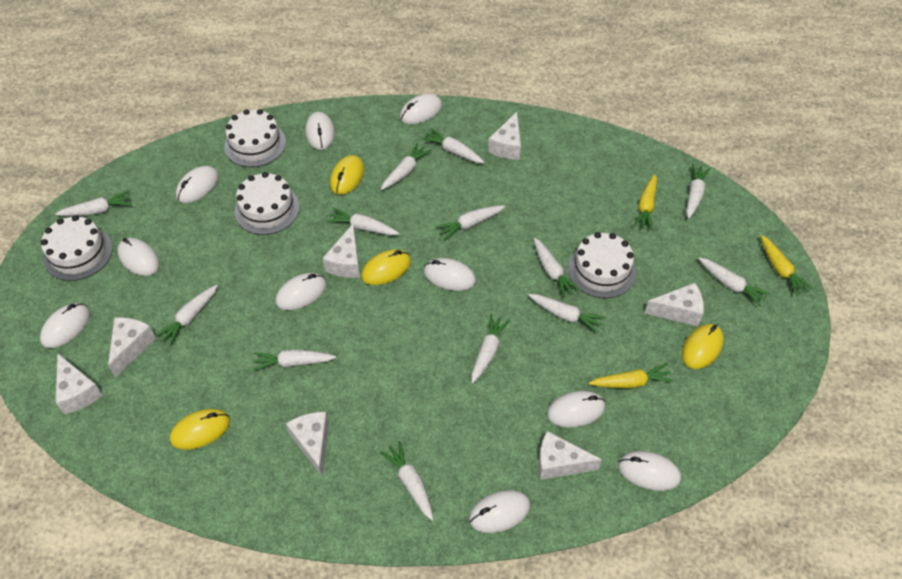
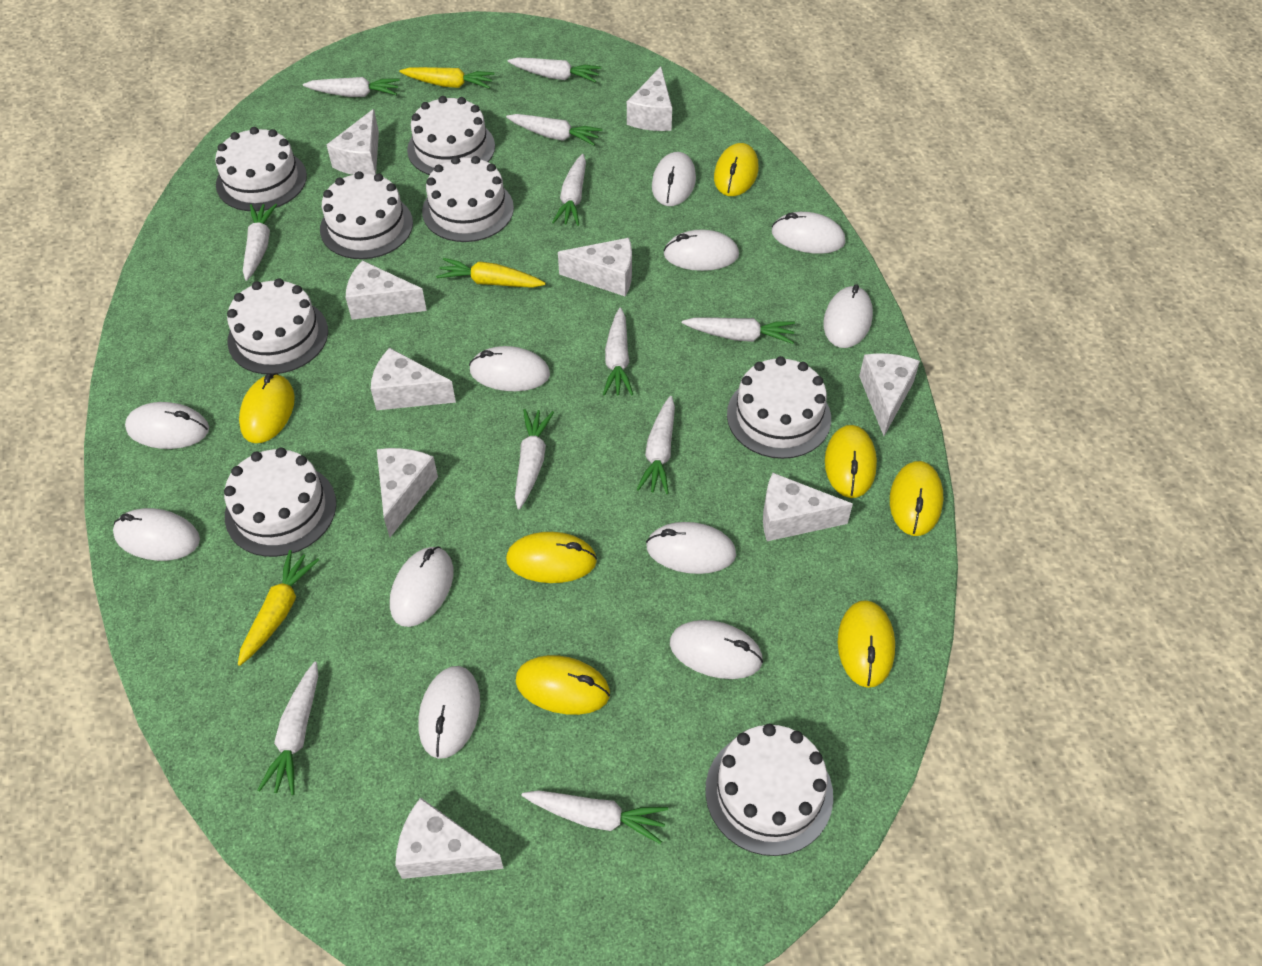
white cake: 4 -> 8
white carrot: 13 -> 11
white cheese: 7 -> 9
white mouse: 10 -> 11
yellow mouse: 4 -> 7

